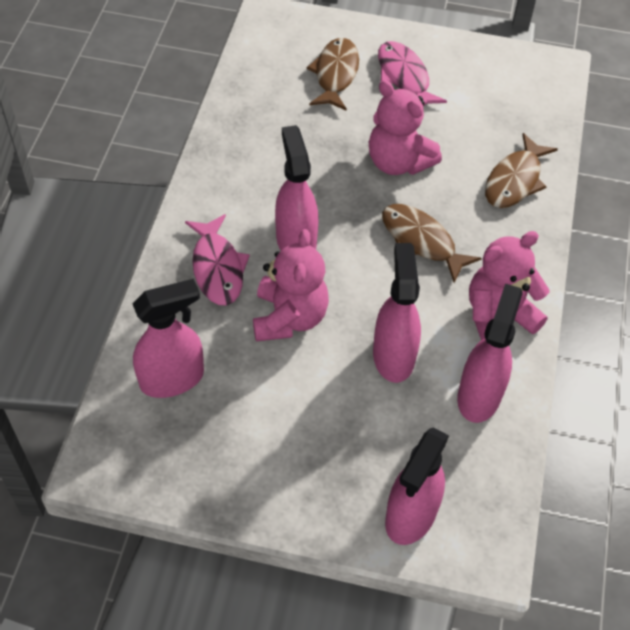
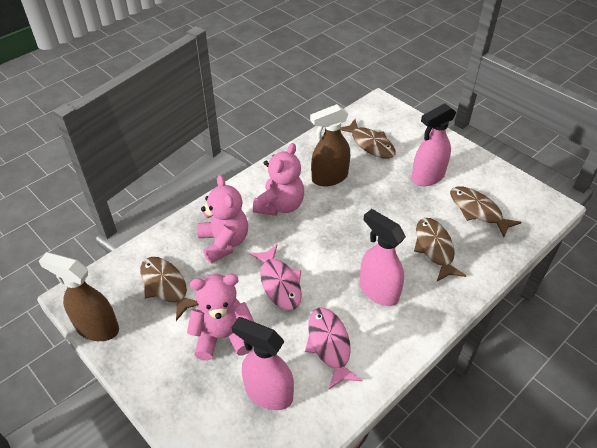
brown fish: 3 -> 4
brown spray bottle: 0 -> 2
pink spray bottle: 5 -> 3

